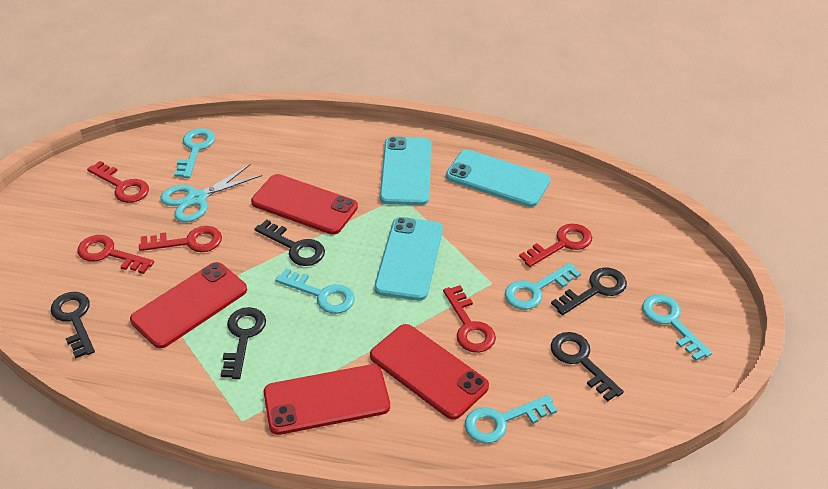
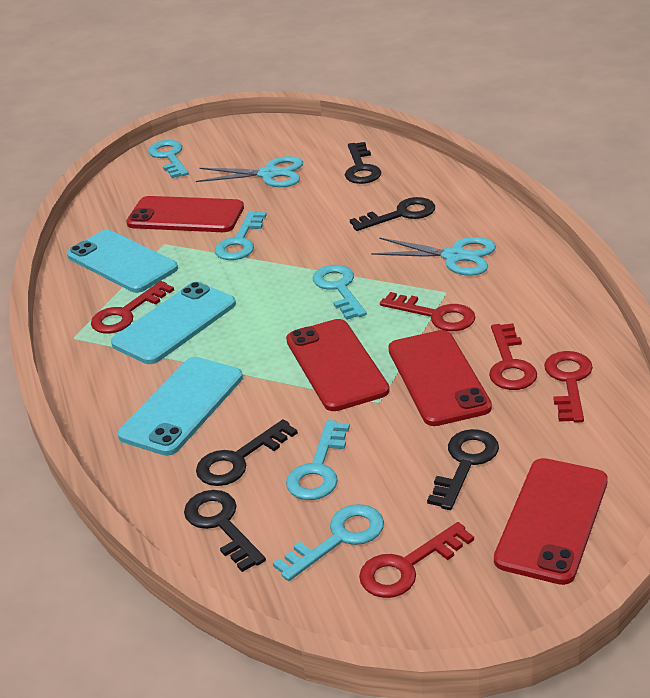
turquoise scissors: 1 -> 2

